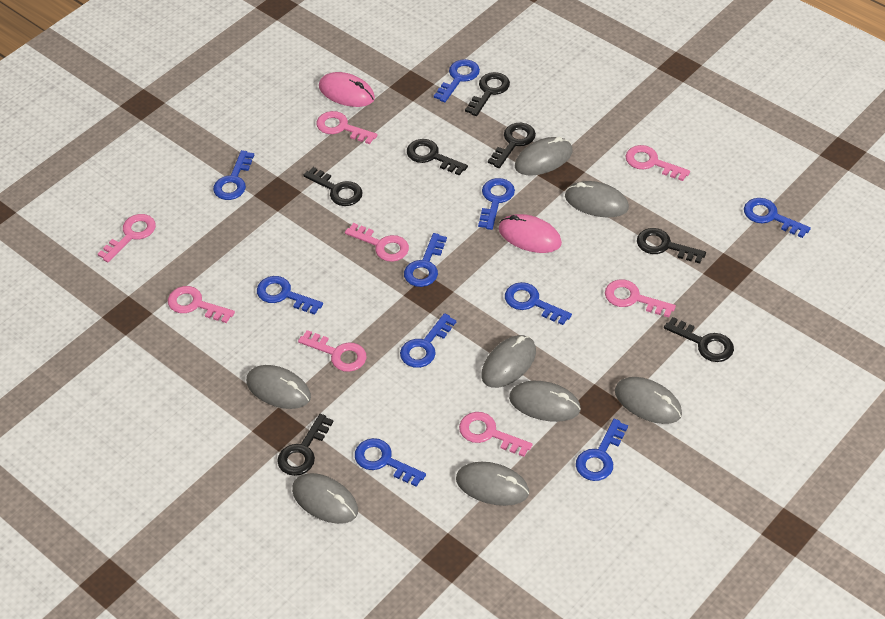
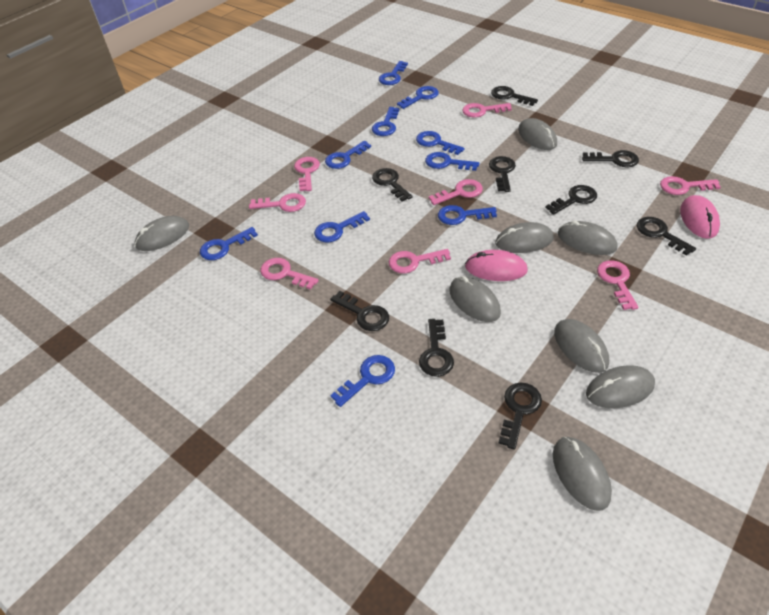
black key: 7 -> 9

